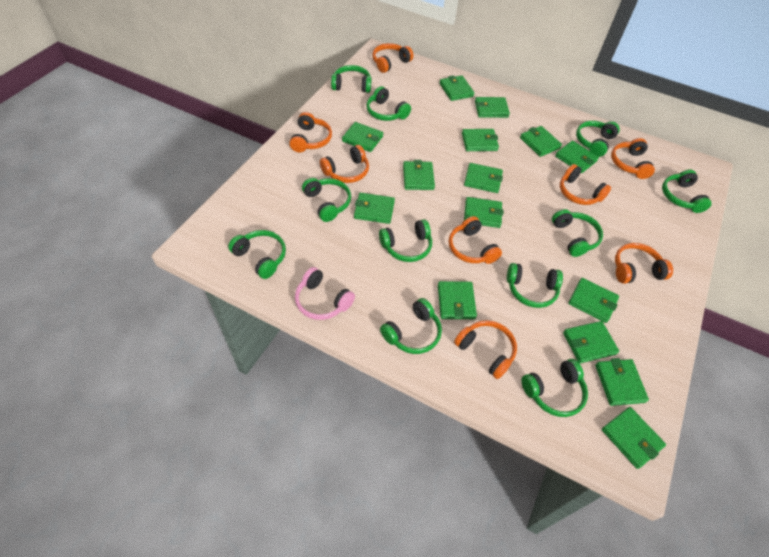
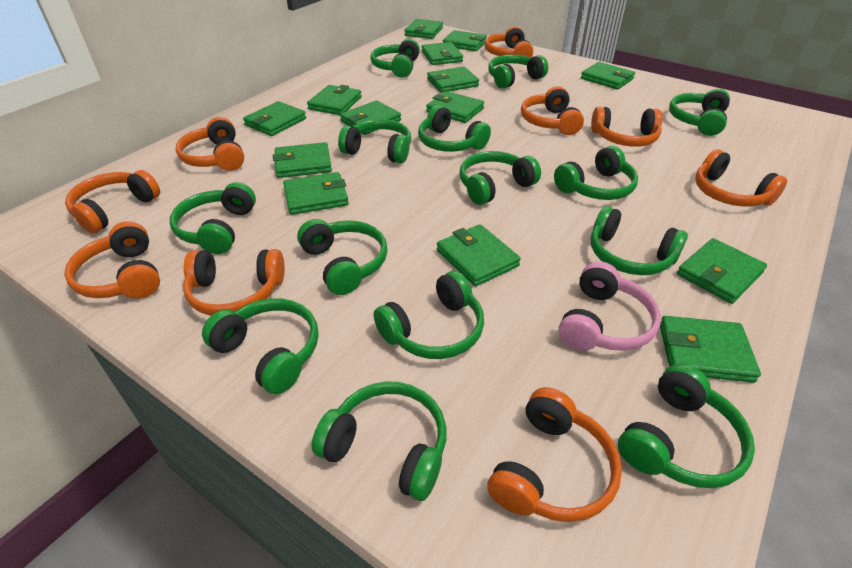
green headphones: 11 -> 14
green wallet: 15 -> 14
orange headphones: 8 -> 9

